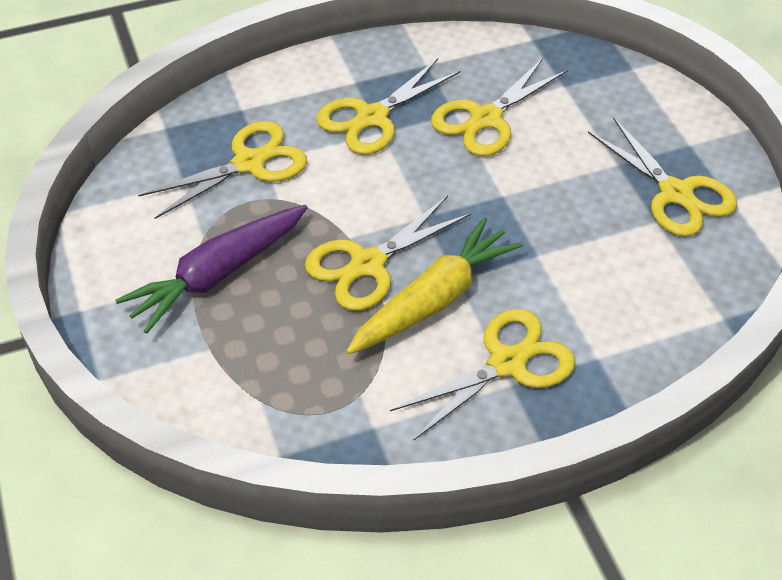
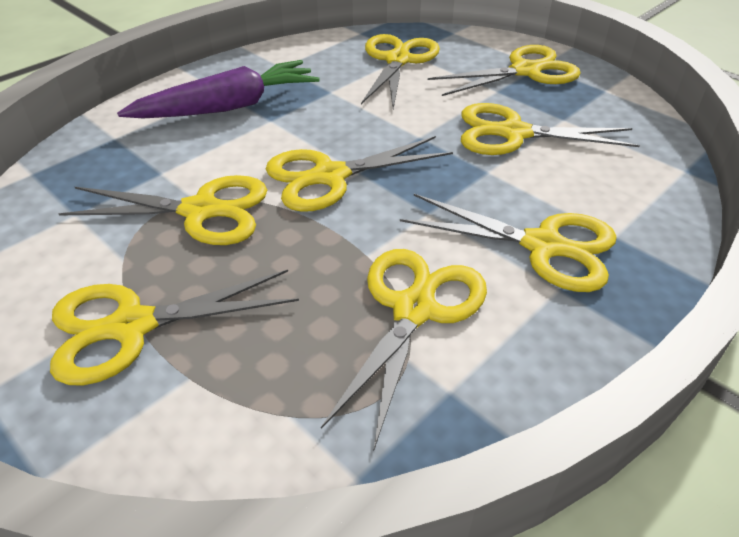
yellow carrot: 1 -> 0
yellow scissors: 6 -> 8

